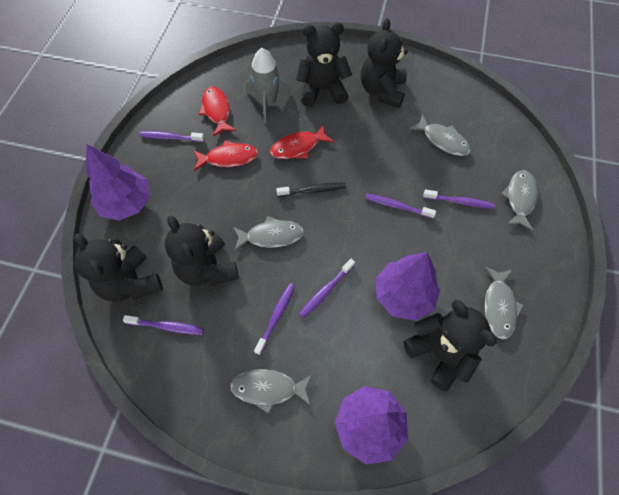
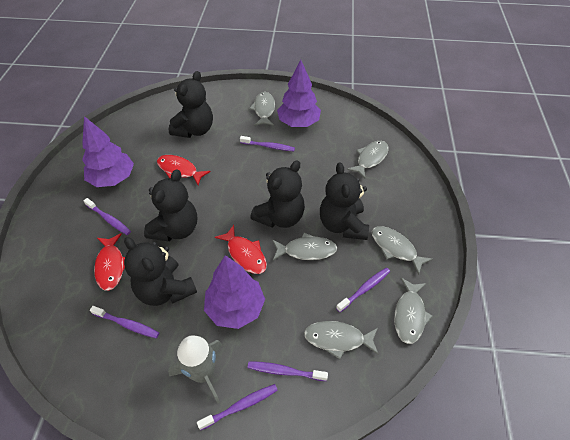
black toothbrush: 1 -> 0
grey fish: 5 -> 6

